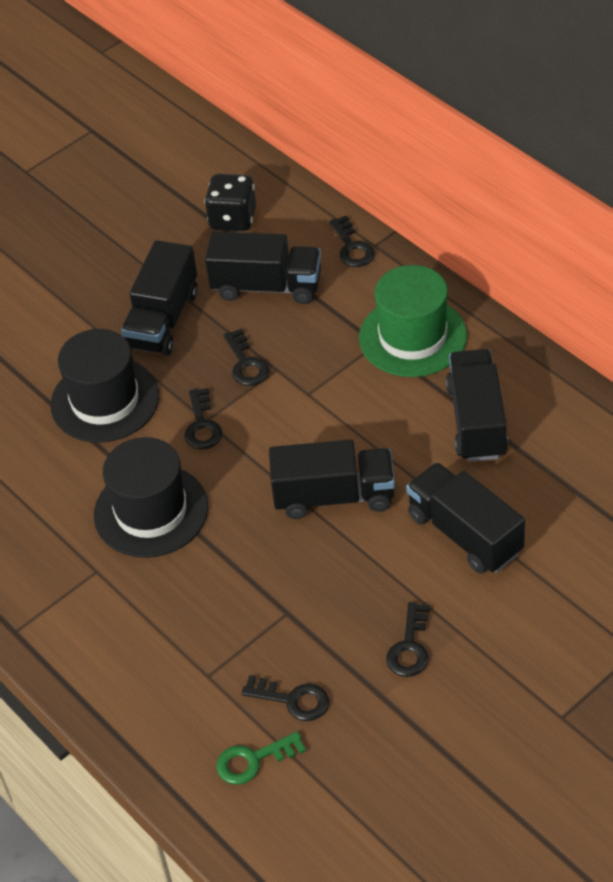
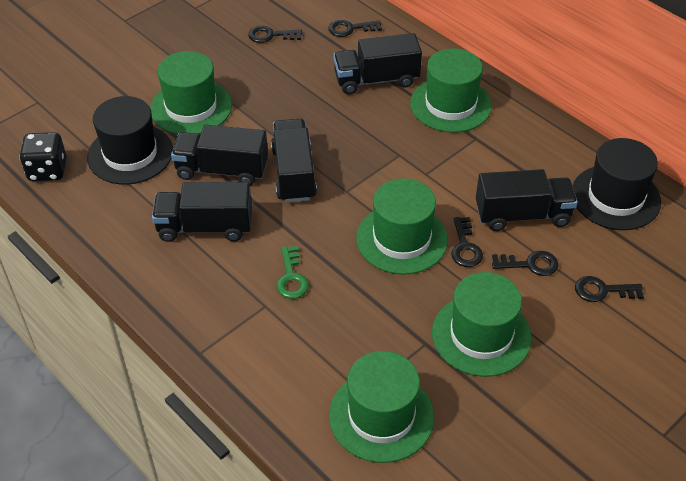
green hat: 1 -> 5

